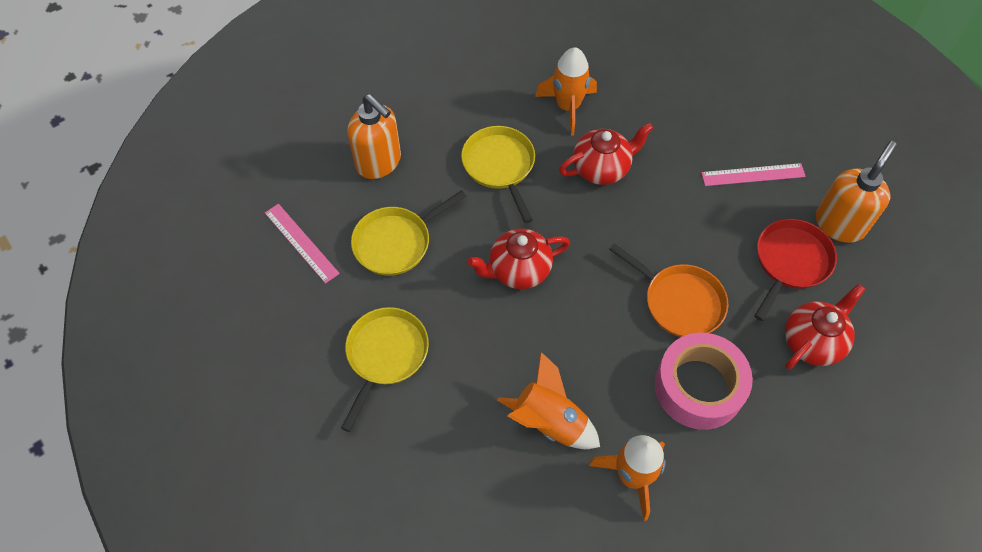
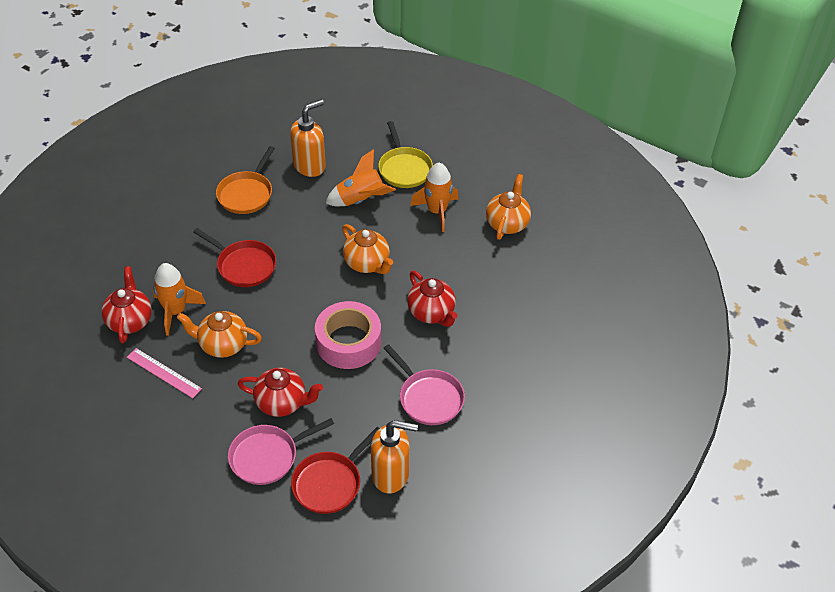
orange teapot: 0 -> 3
pink pan: 0 -> 2
pink ruler: 2 -> 1
red pan: 1 -> 2
yellow pan: 3 -> 1

